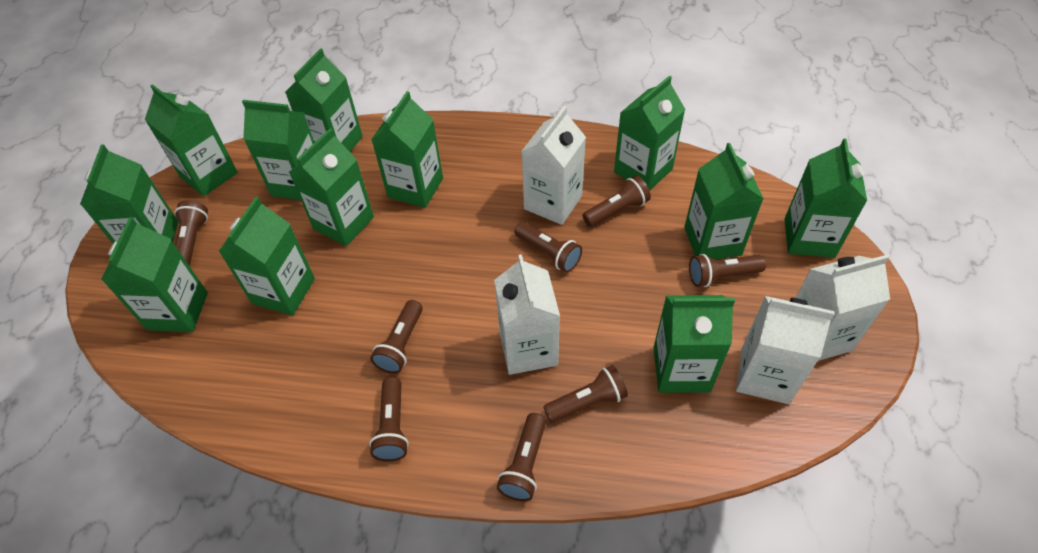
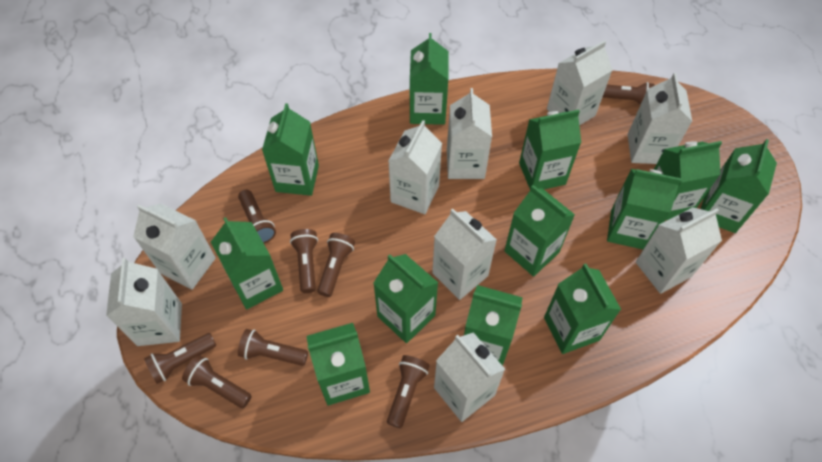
white carton: 4 -> 9

